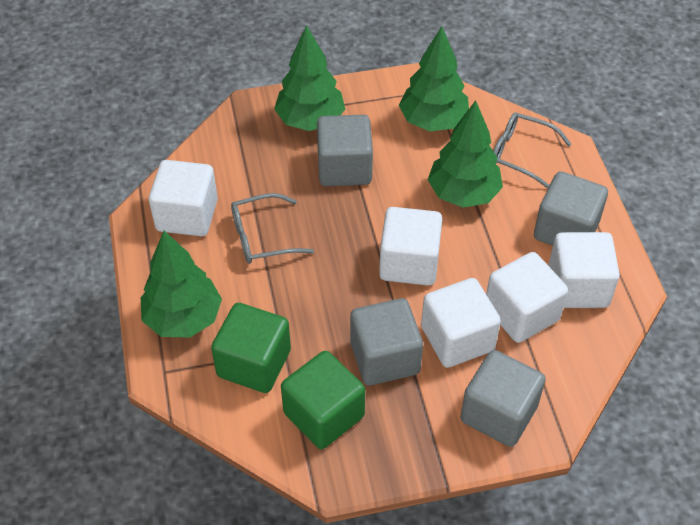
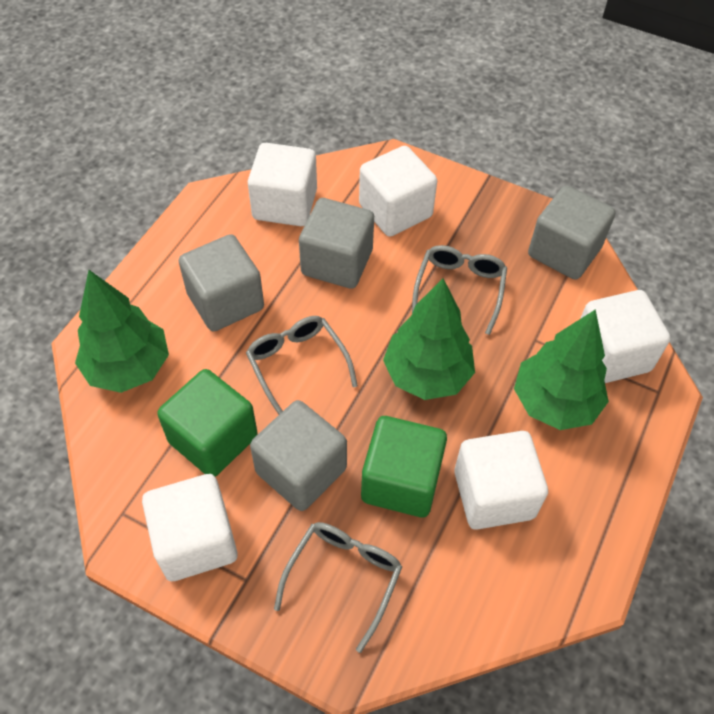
green tree: 4 -> 3
grey glasses: 2 -> 3

